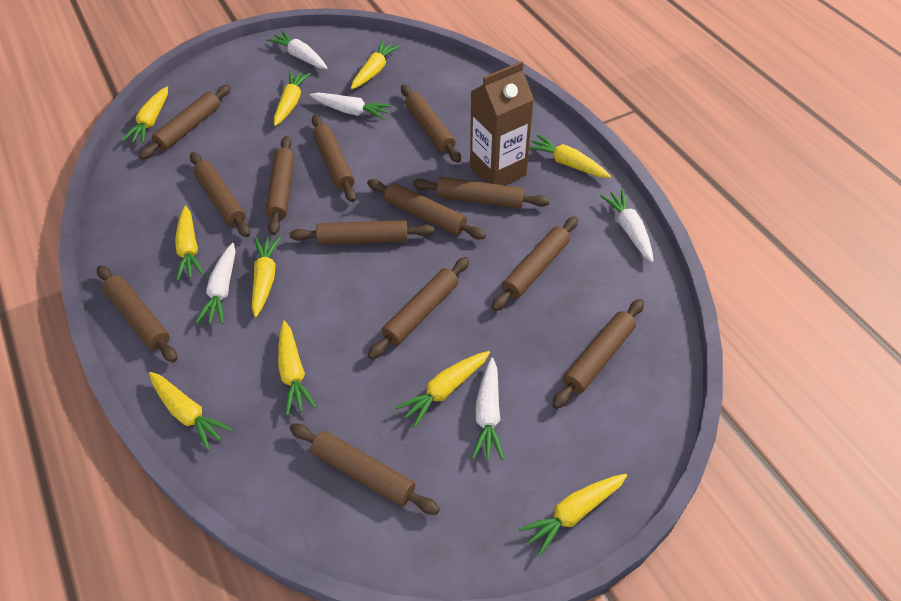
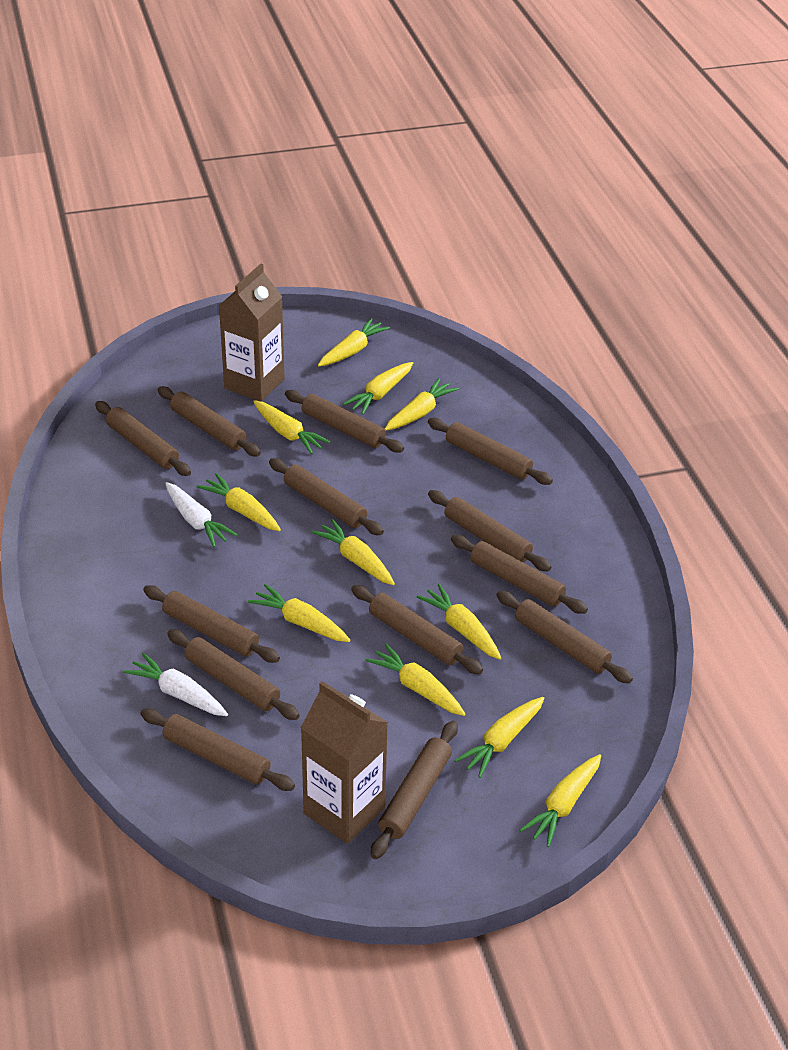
brown carton: 1 -> 2
white carrot: 5 -> 2
yellow carrot: 10 -> 11

